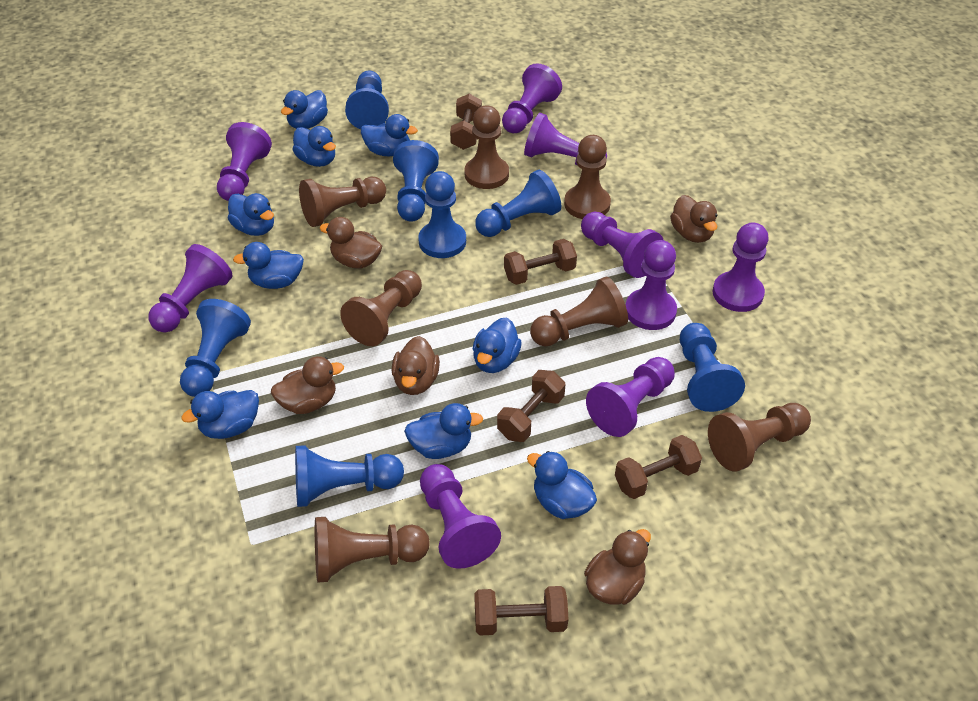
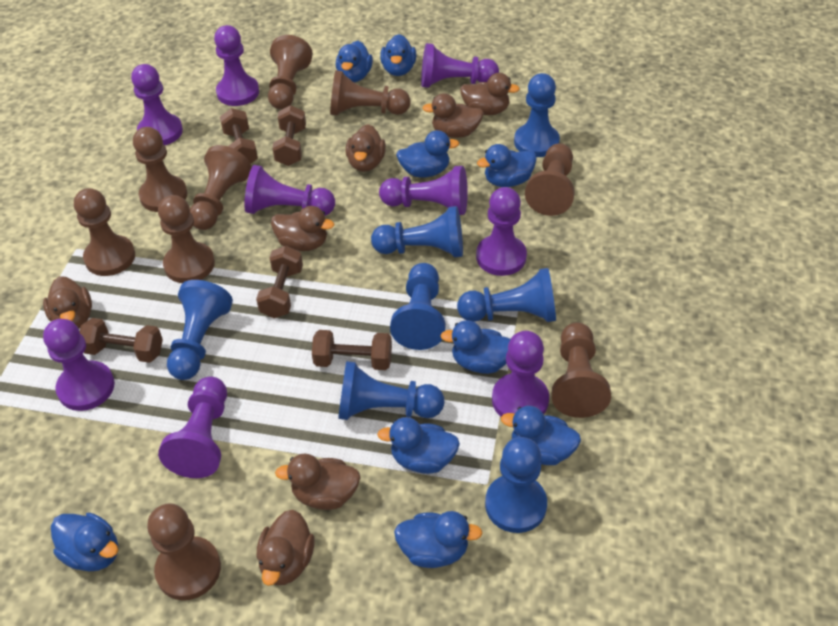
brown duck: 5 -> 7
brown pawn: 7 -> 9

